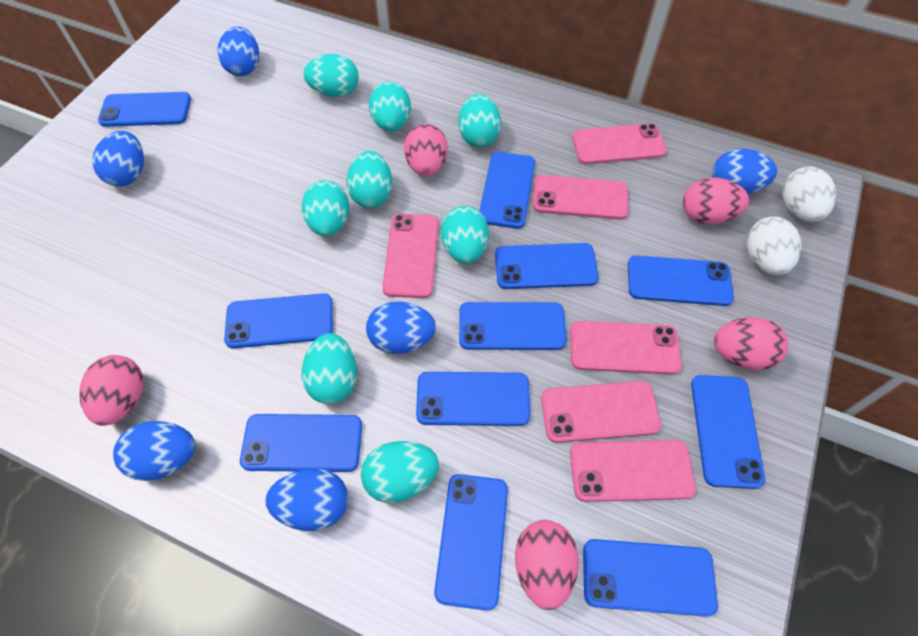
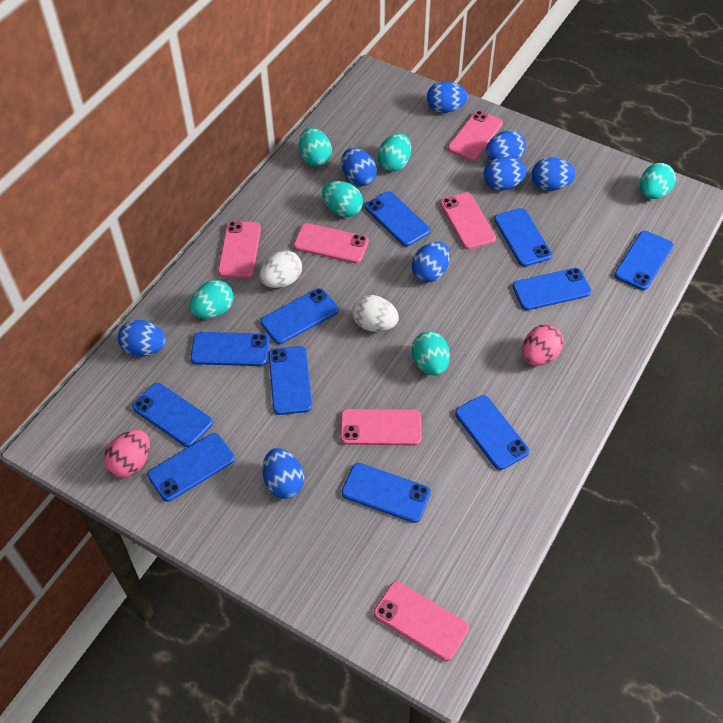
blue egg: 6 -> 8
pink egg: 5 -> 2
turquoise egg: 8 -> 6

